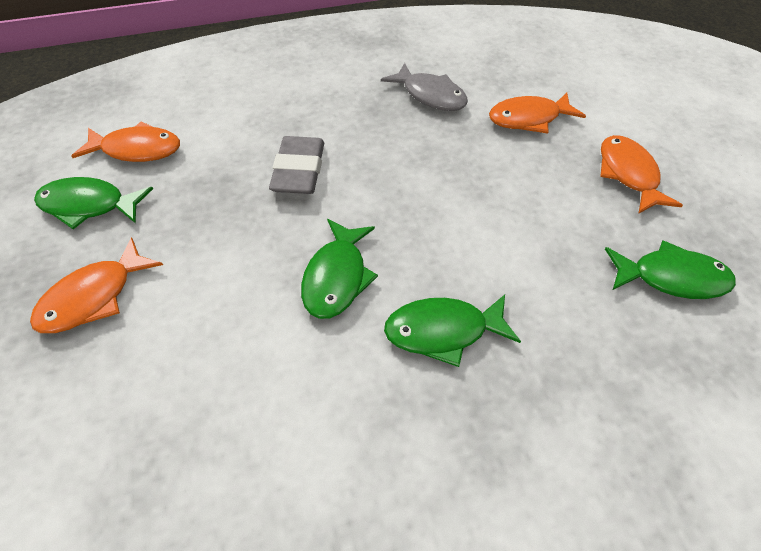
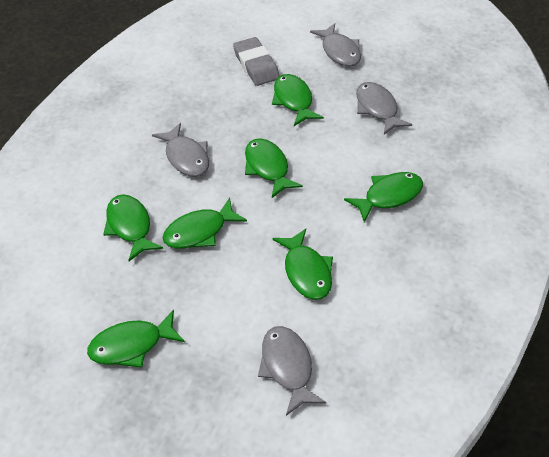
green fish: 4 -> 7
grey fish: 1 -> 4
orange fish: 4 -> 0

